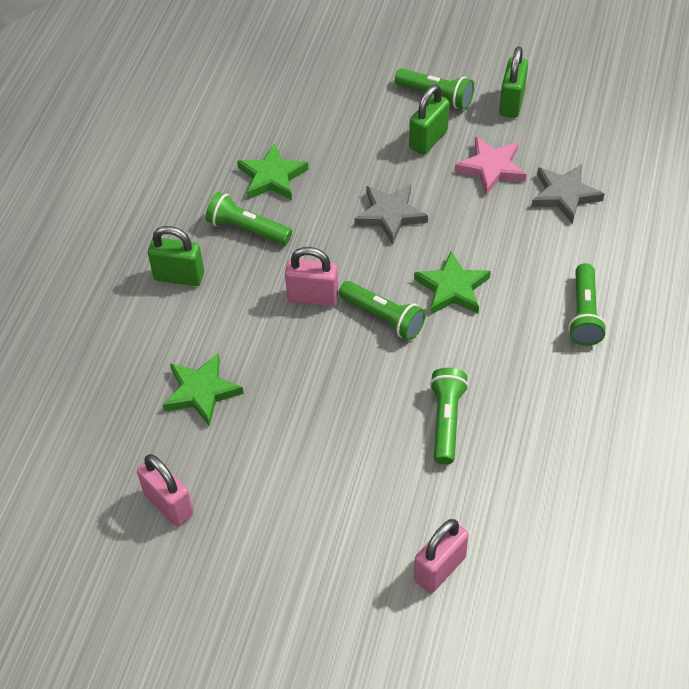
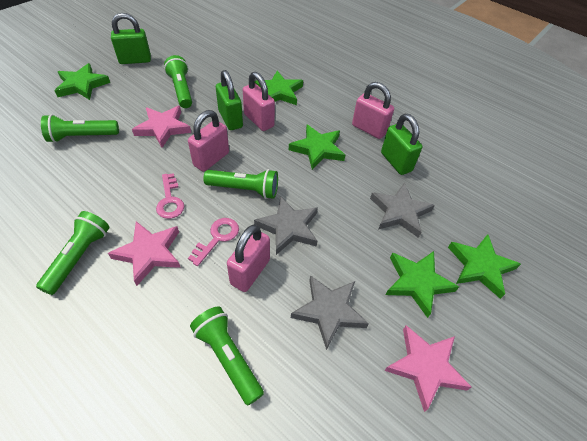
green star: 3 -> 5
grey star: 2 -> 3
pink key: 0 -> 2
pink padlock: 3 -> 4
pink star: 1 -> 3

